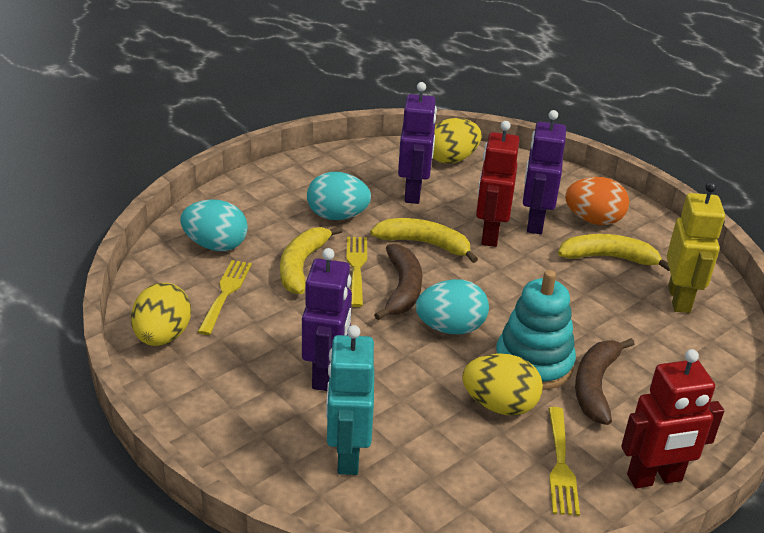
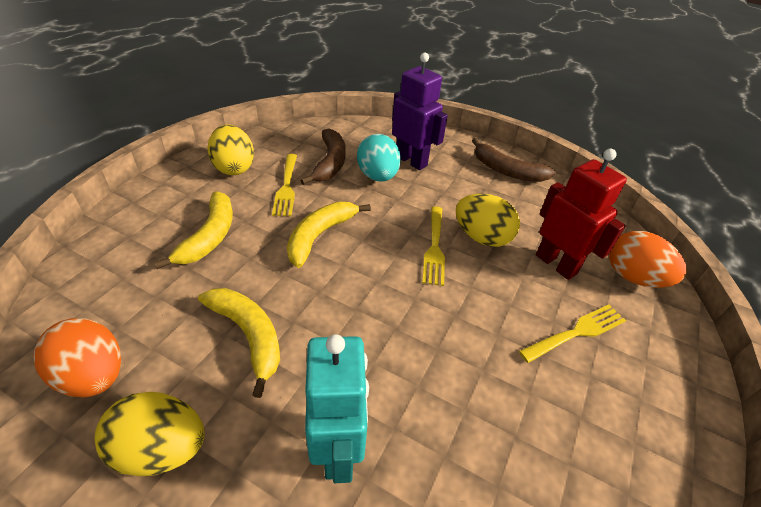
orange egg: 1 -> 2
purple robot: 3 -> 1
red robot: 2 -> 1
turquoise egg: 3 -> 1
turquoise stacking toy: 1 -> 0
yellow robot: 1 -> 0

